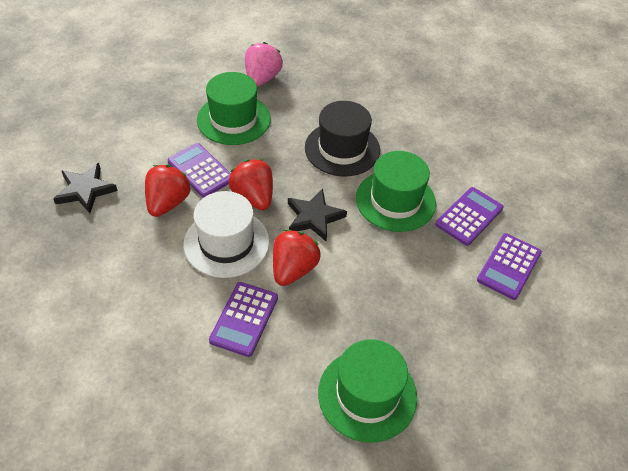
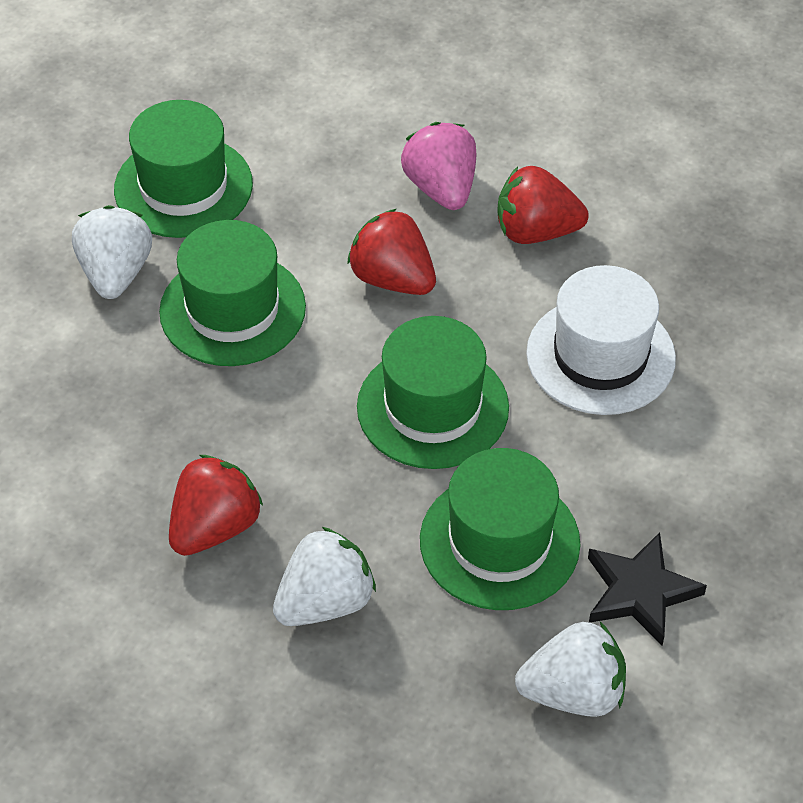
black hat: 1 -> 0
black star: 2 -> 1
green hat: 3 -> 4
purple calculator: 4 -> 0
white strawberry: 0 -> 3

